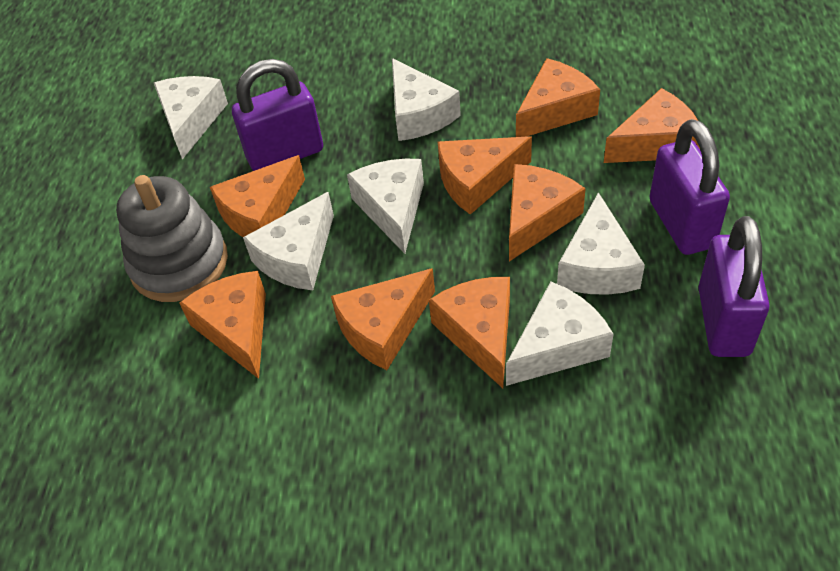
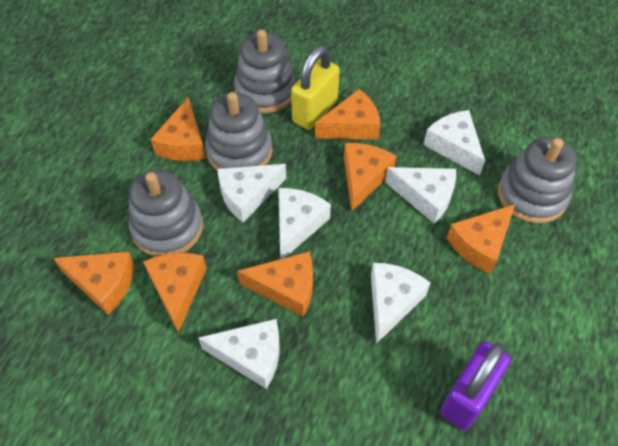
grey stacking toy: 1 -> 4
orange cheese: 8 -> 7
purple padlock: 3 -> 1
yellow padlock: 0 -> 1

